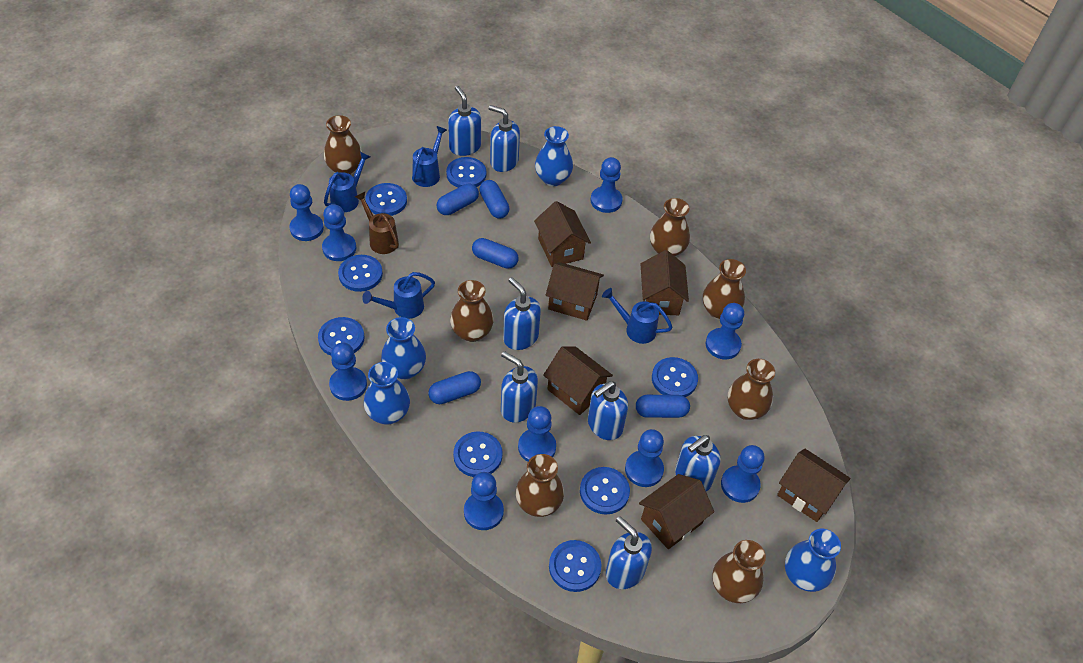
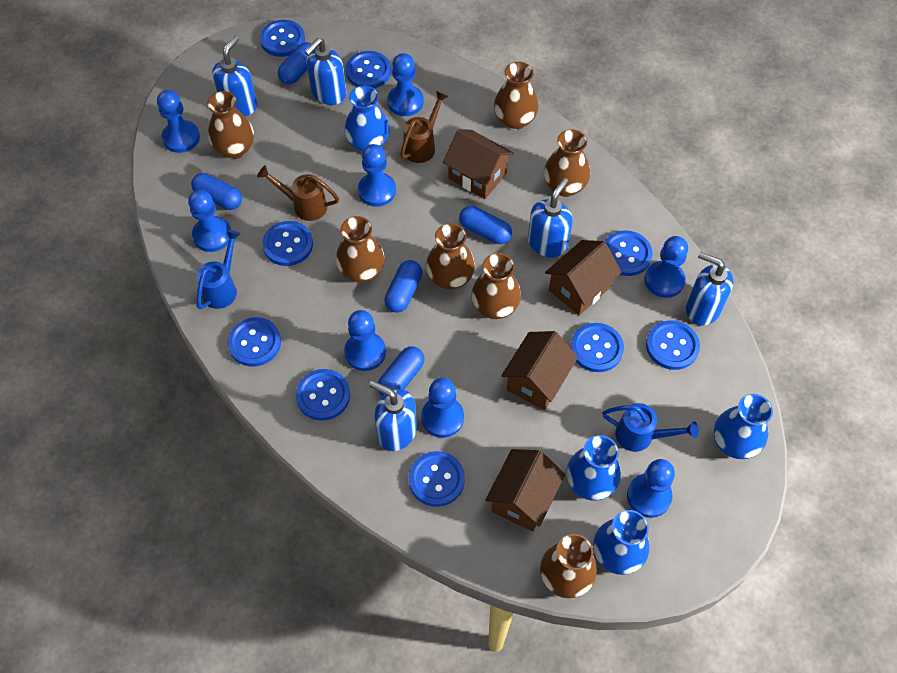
blue button: 8 -> 9
blue pawn: 9 -> 8
blue soap dispenser: 7 -> 5
blue watering can: 4 -> 2
brown house: 6 -> 4
brown watering can: 1 -> 2

